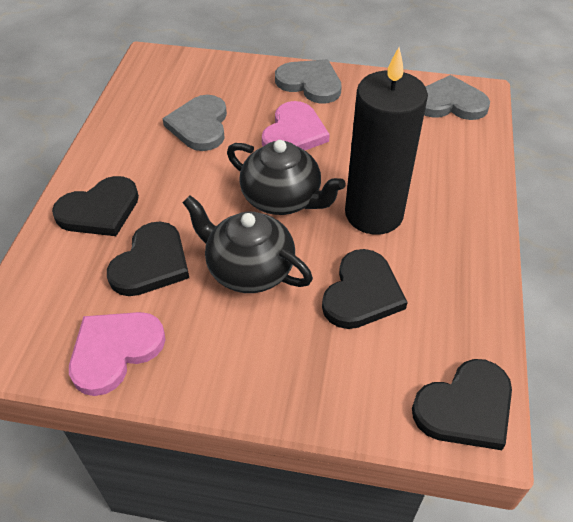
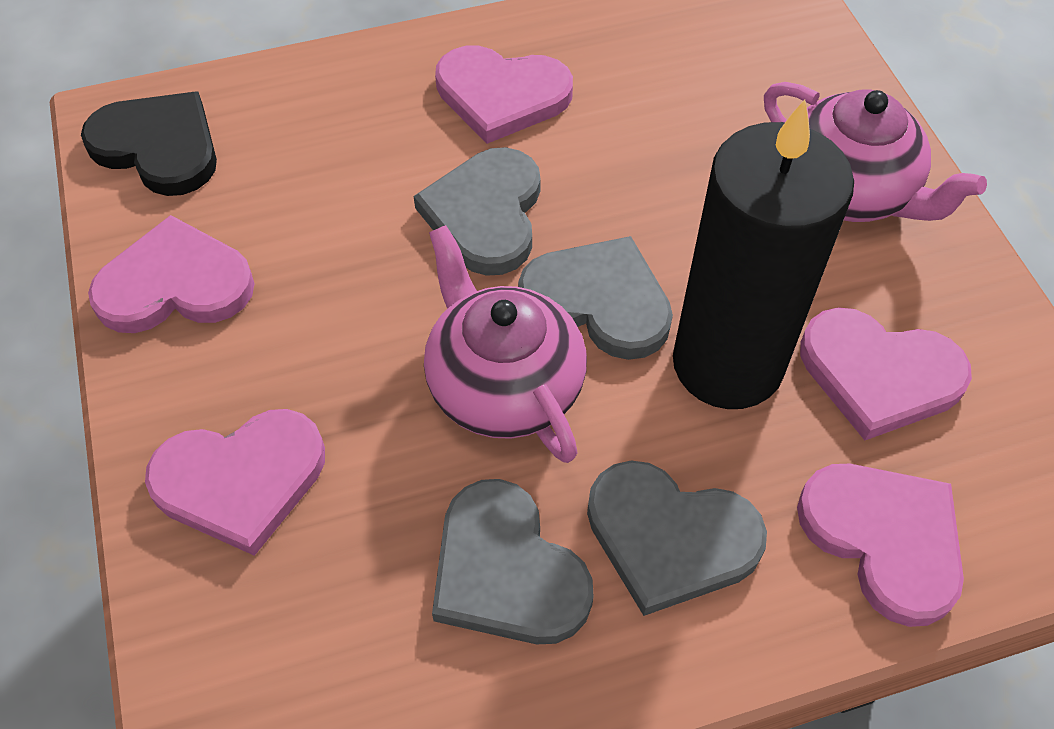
black heart: 4 -> 1
black teapot: 2 -> 0
grey heart: 3 -> 4
pink heart: 2 -> 5
pink teapot: 0 -> 2

